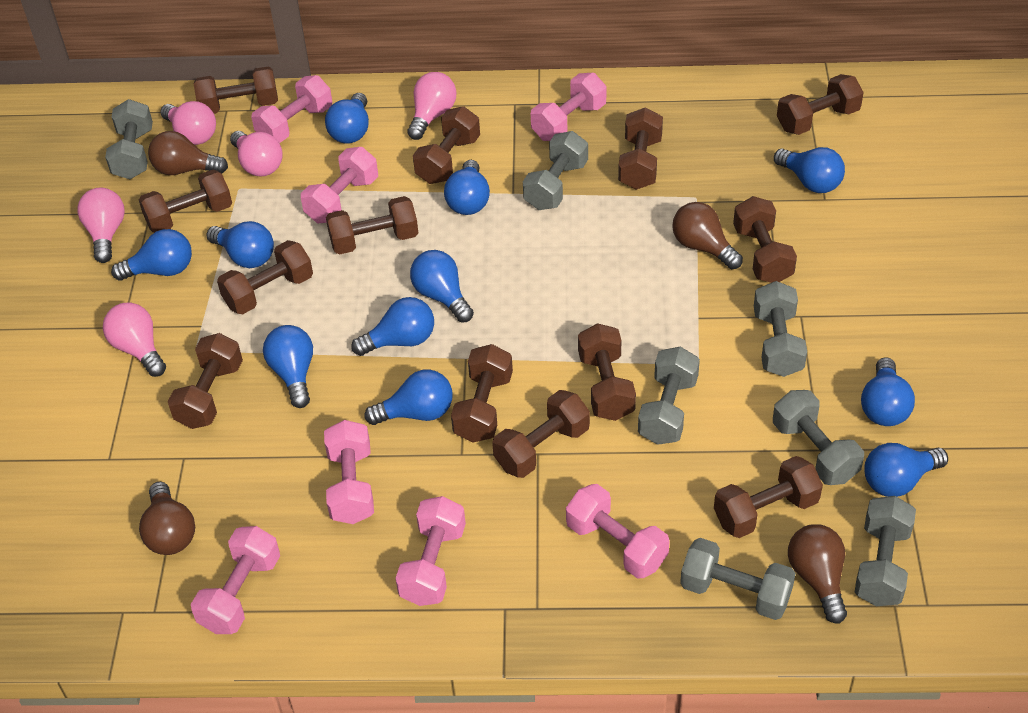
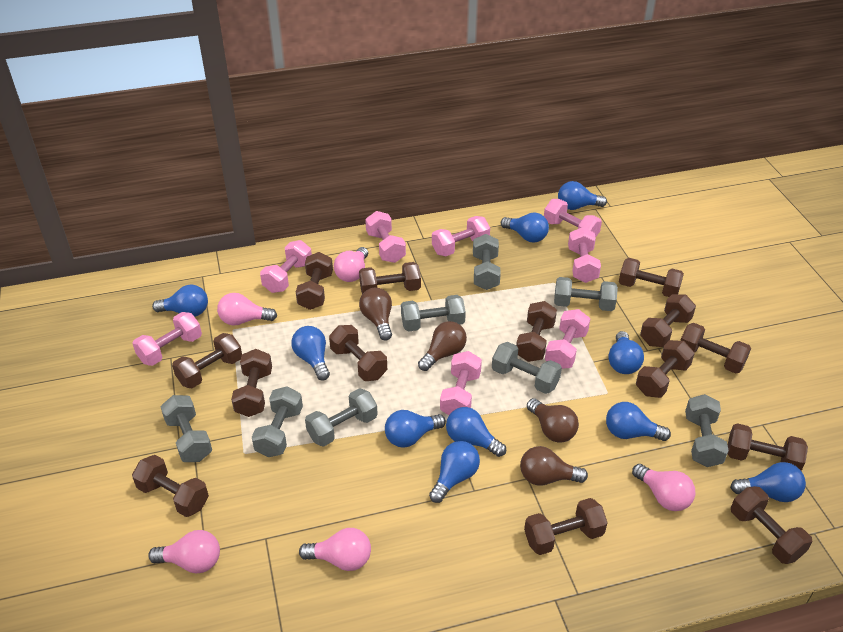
blue light bulb: 11 -> 10
brown dumbbell: 13 -> 14
grey dumbbell: 7 -> 8
pink dumbbell: 7 -> 8

